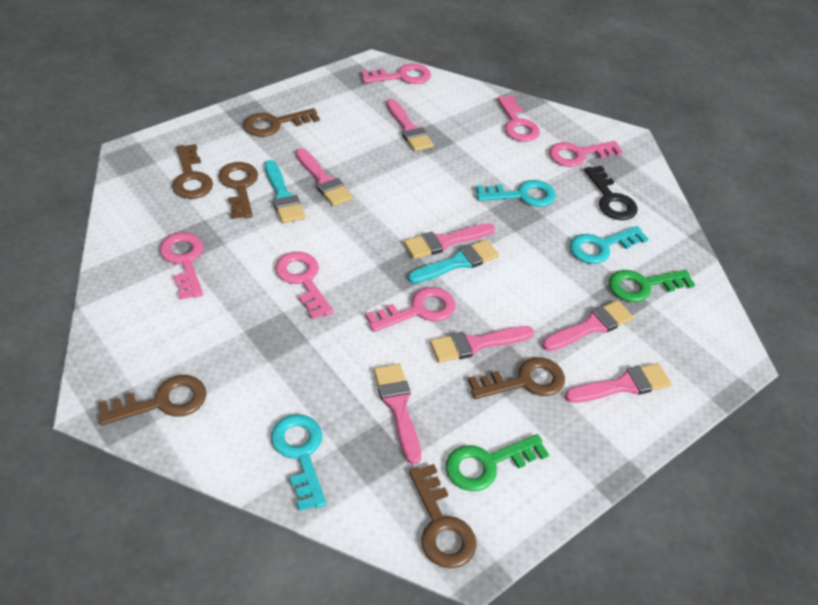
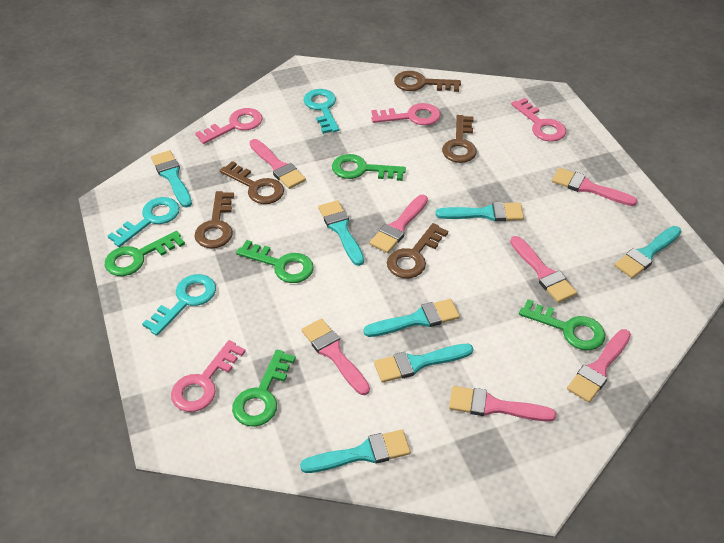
black key: 1 -> 0
brown key: 6 -> 5
green key: 2 -> 5
pink key: 6 -> 4
turquoise brush: 2 -> 7

